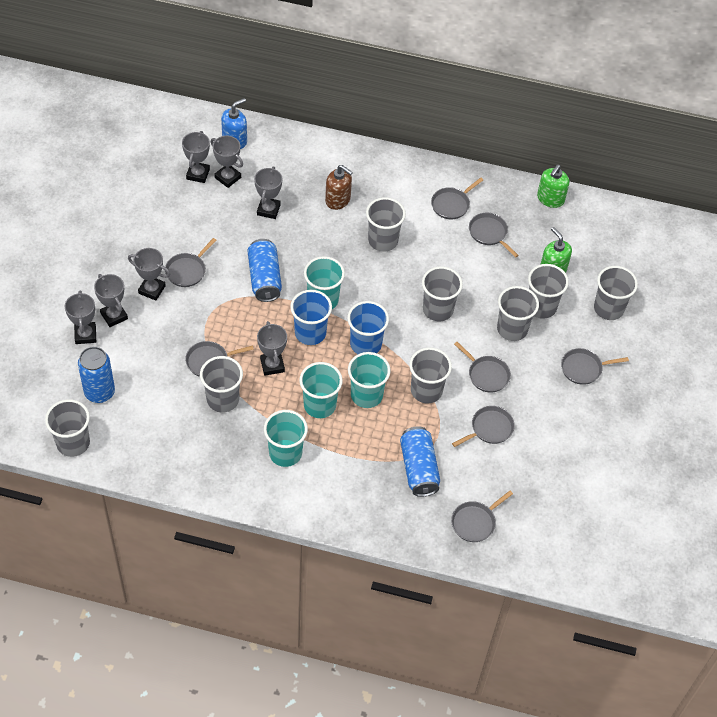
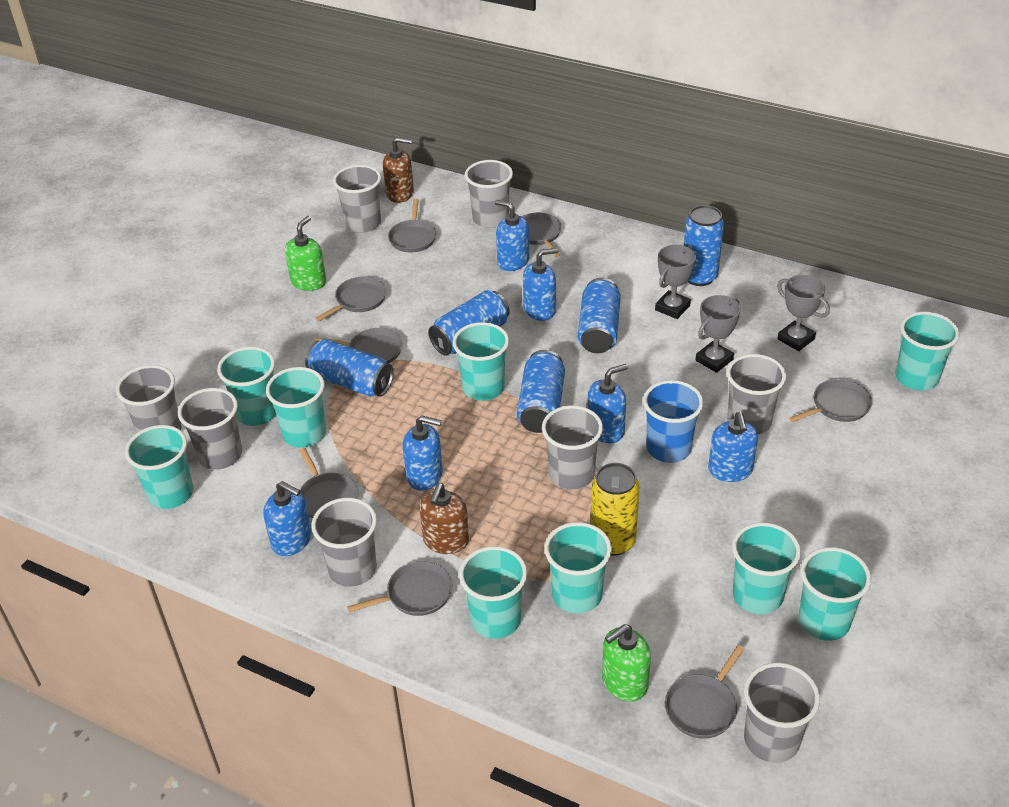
blue can: 3 -> 5
blue cup: 2 -> 1
blue soap dispenser: 1 -> 6
brown soap dispenser: 1 -> 2
grey trophy: 7 -> 3
turquoise cup: 4 -> 9
yellow can: 0 -> 1

